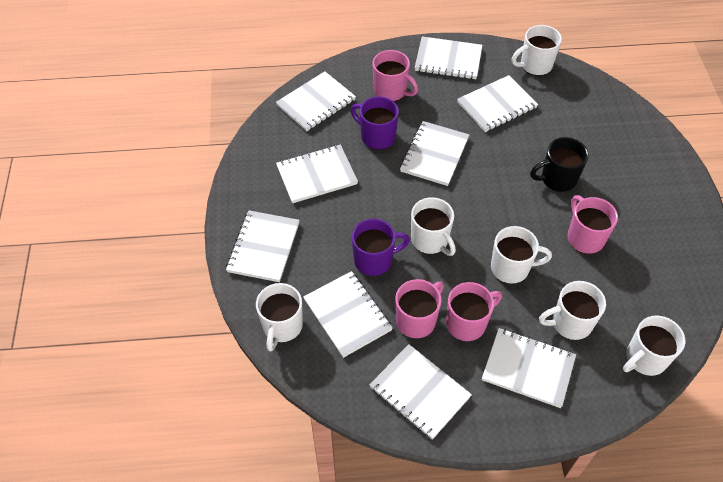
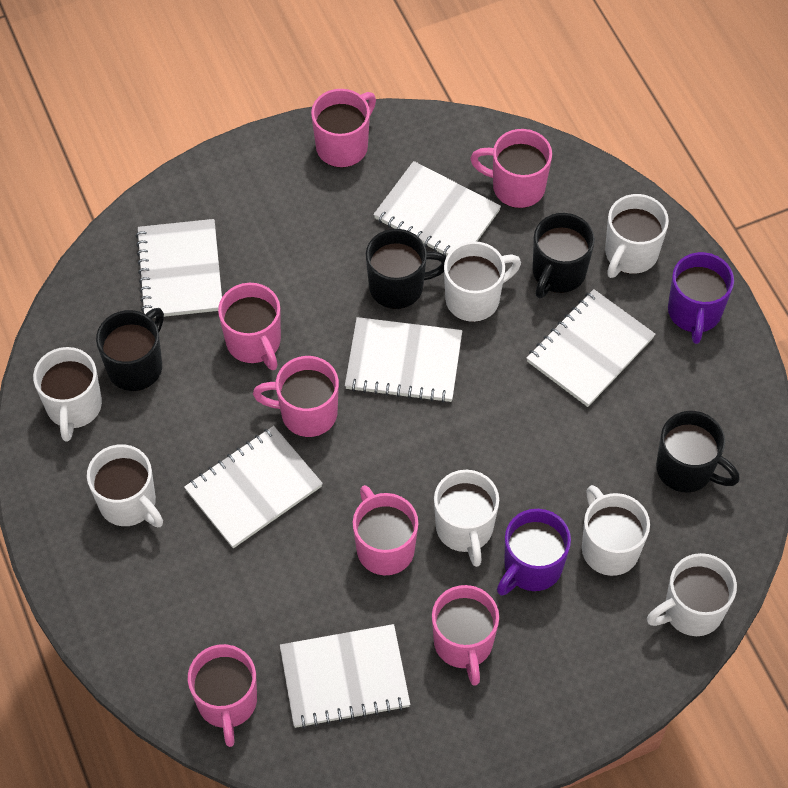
black mug: 1 -> 4
pink mug: 4 -> 7
white mug: 6 -> 7
white notebook: 9 -> 6

